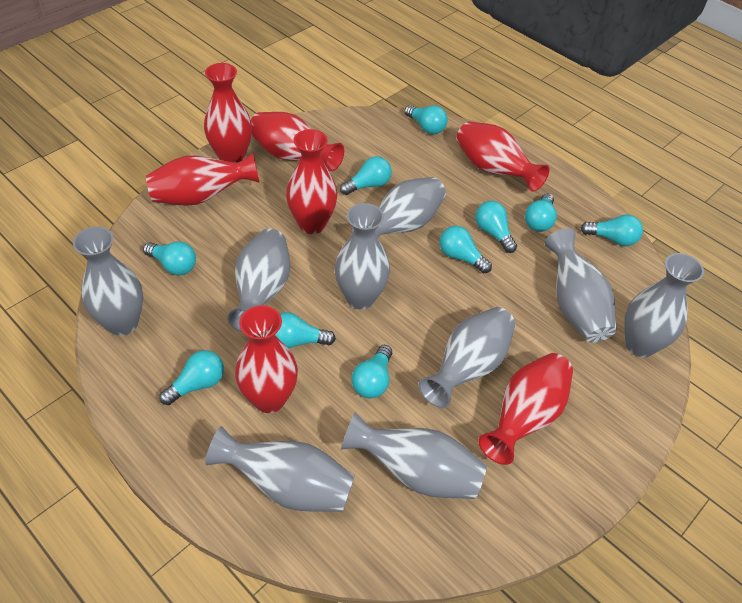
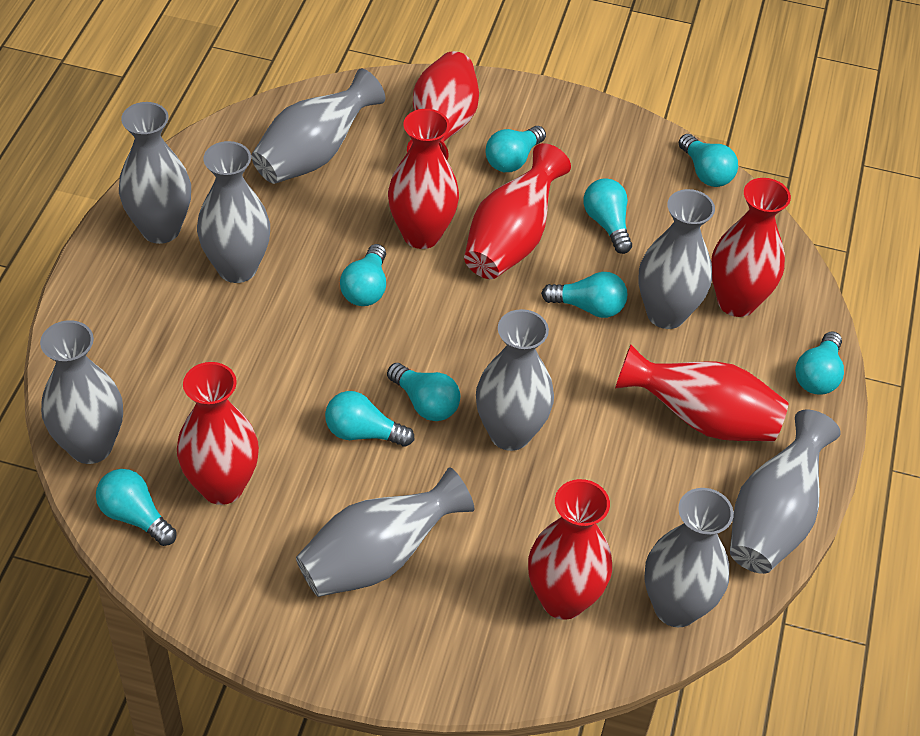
turquoise light bulb: 10 -> 9

